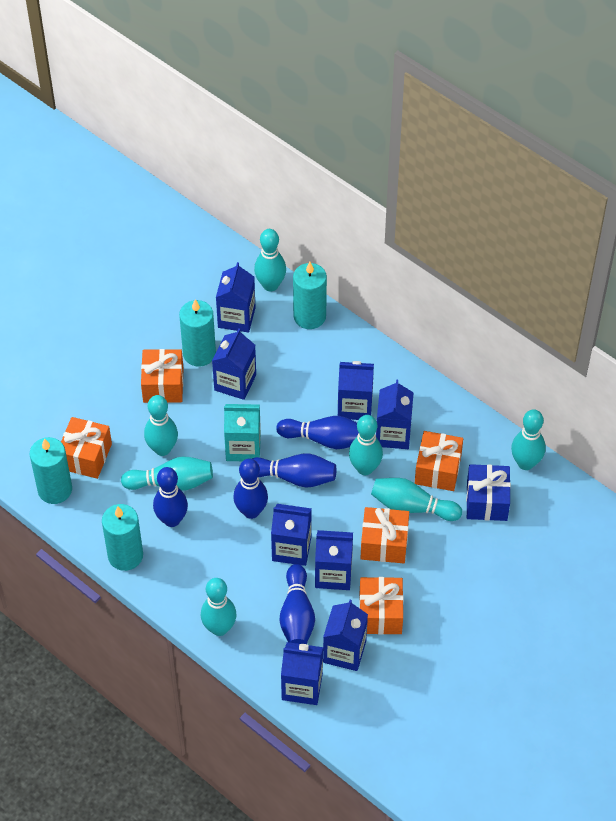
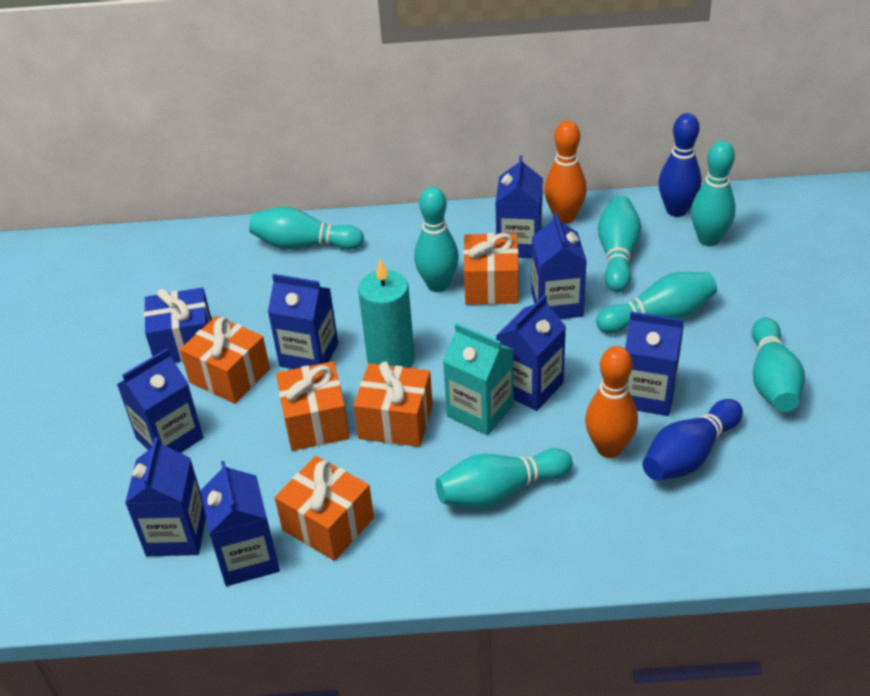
blue bowling pin: 5 -> 2
orange bowling pin: 0 -> 2
turquoise candle: 4 -> 1

